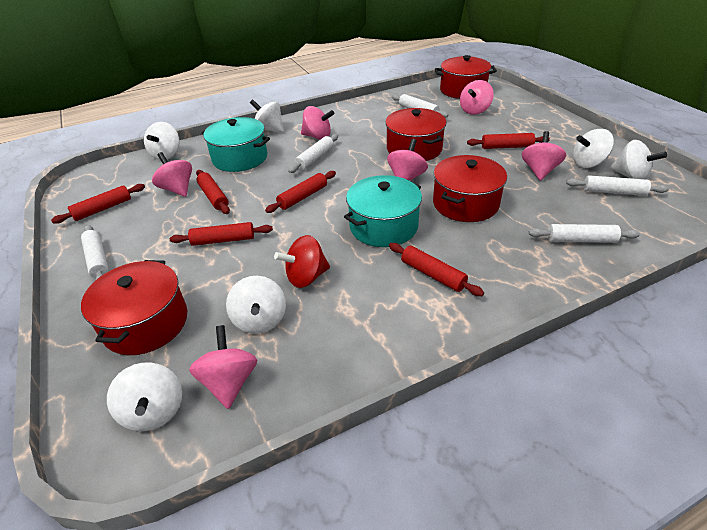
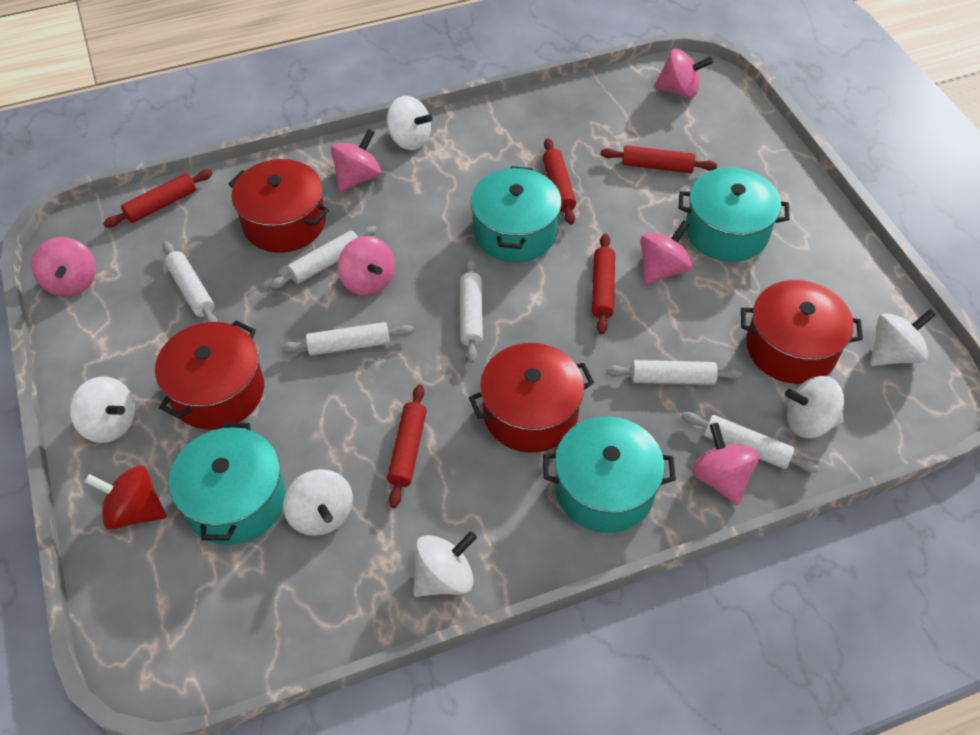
red rolling pin: 6 -> 5
turquoise pot: 2 -> 4
white rolling pin: 5 -> 6

